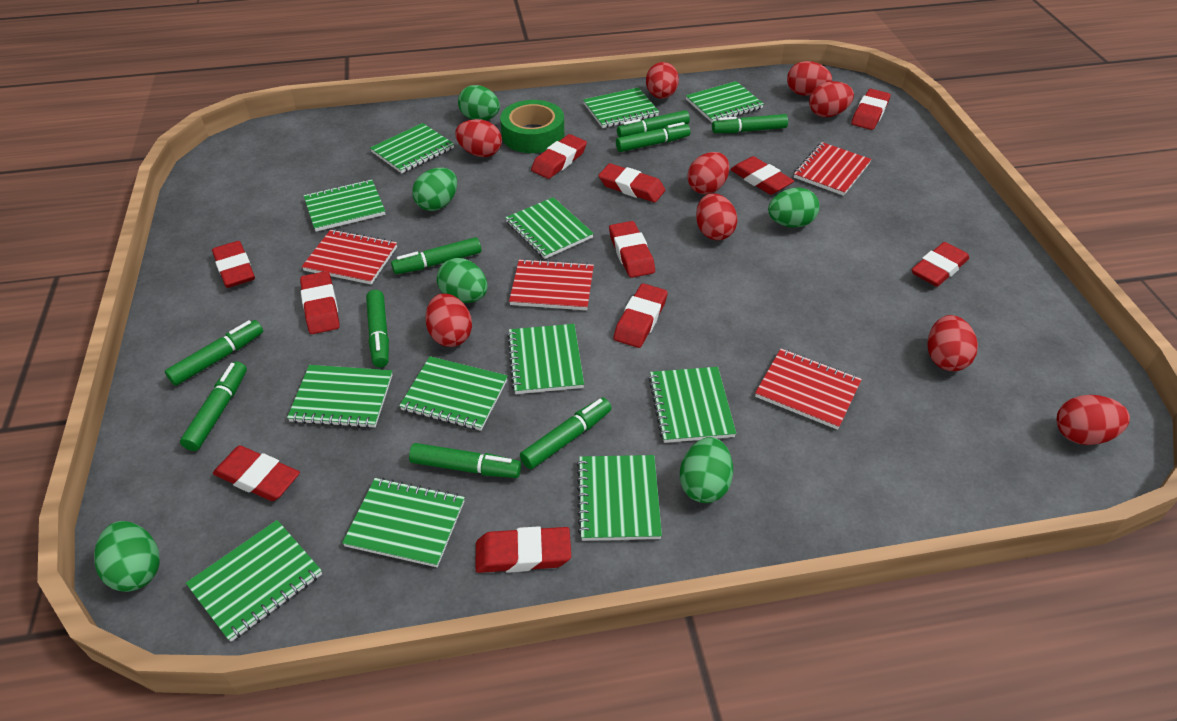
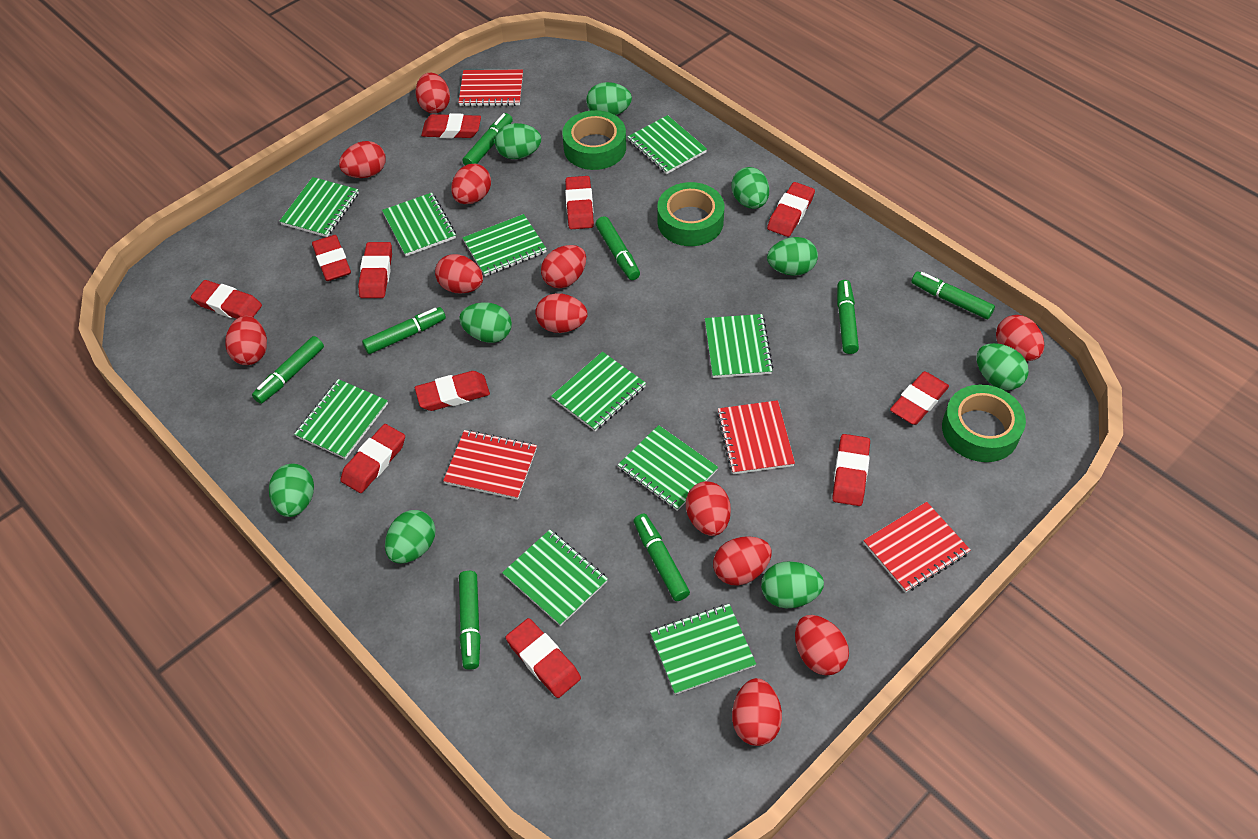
green egg: 6 -> 9
green marker: 9 -> 8
green notebook: 12 -> 10
green tape: 1 -> 3
red egg: 9 -> 12

